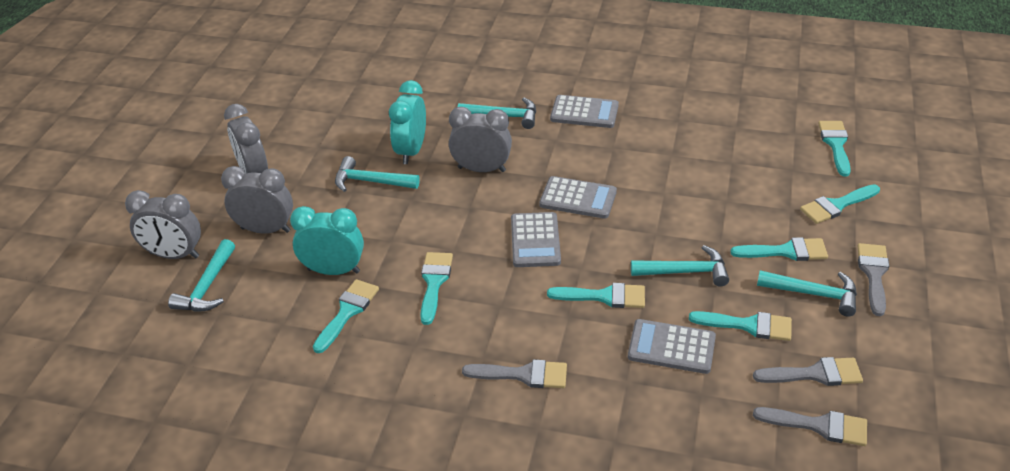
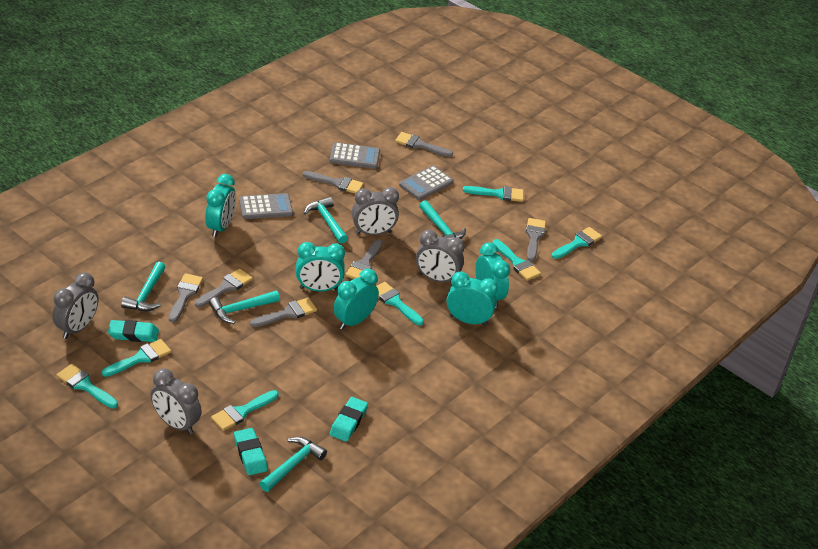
grey brush: 4 -> 7
grey calculator: 4 -> 3
turquoise clock: 2 -> 5
turquoise eraser: 0 -> 3

